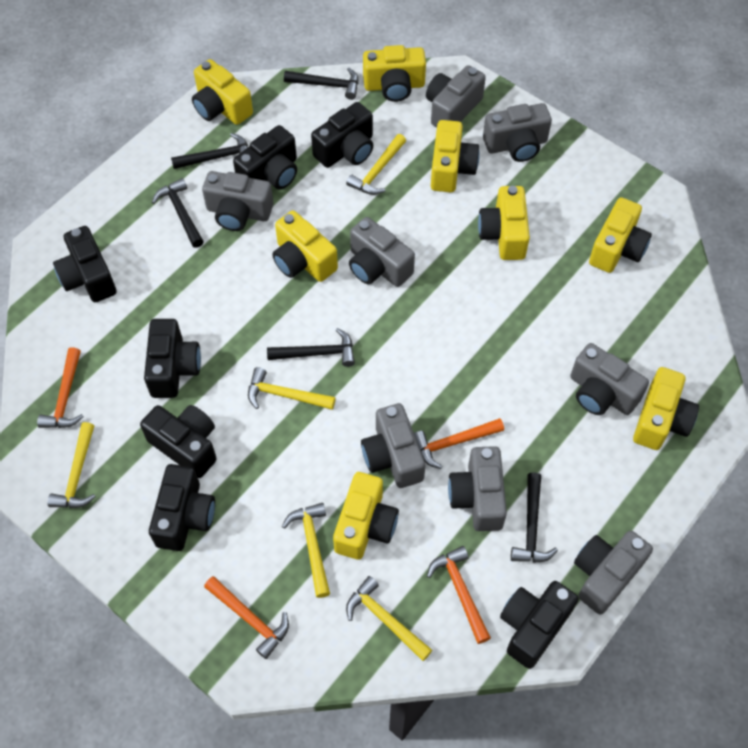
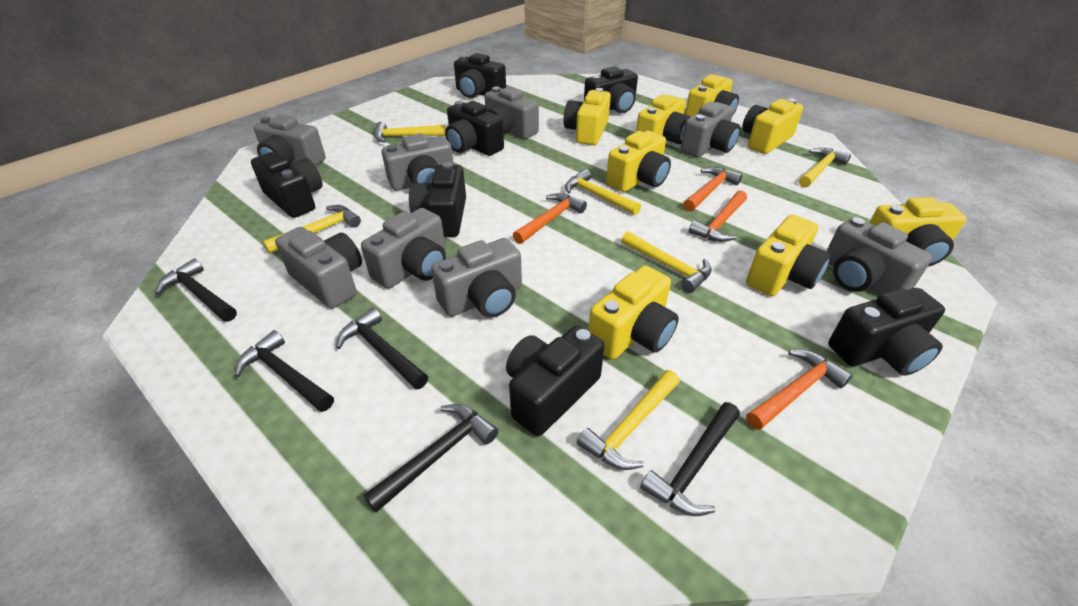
yellow hammer: 5 -> 6

